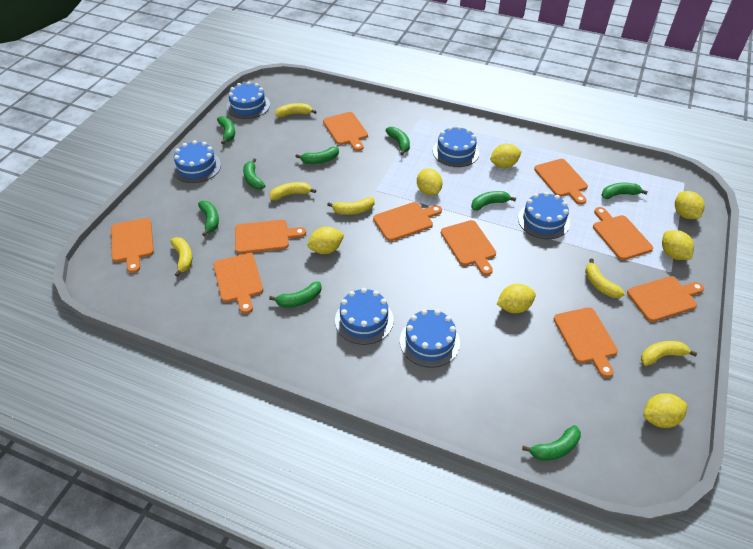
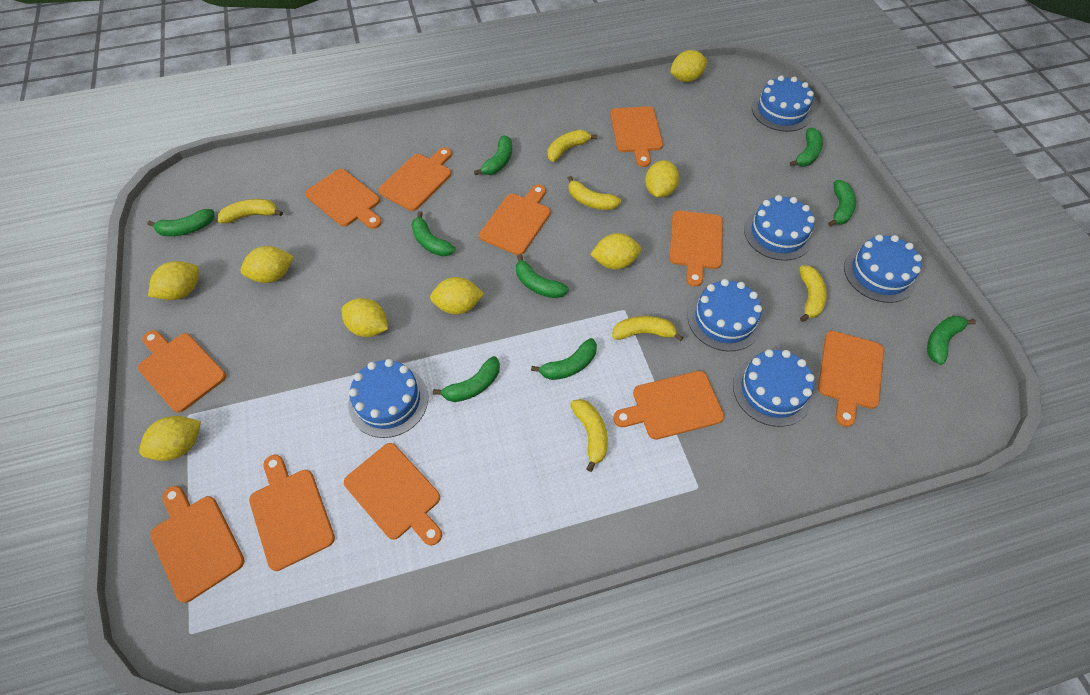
orange cutting board: 10 -> 11
yellow lemon: 7 -> 8

